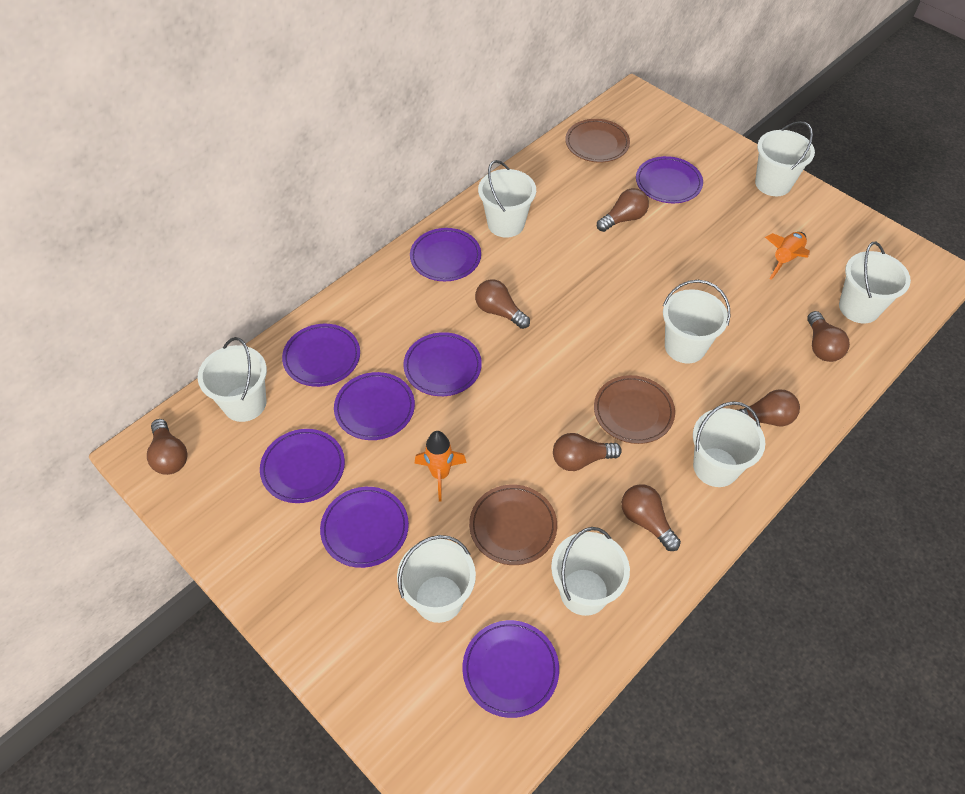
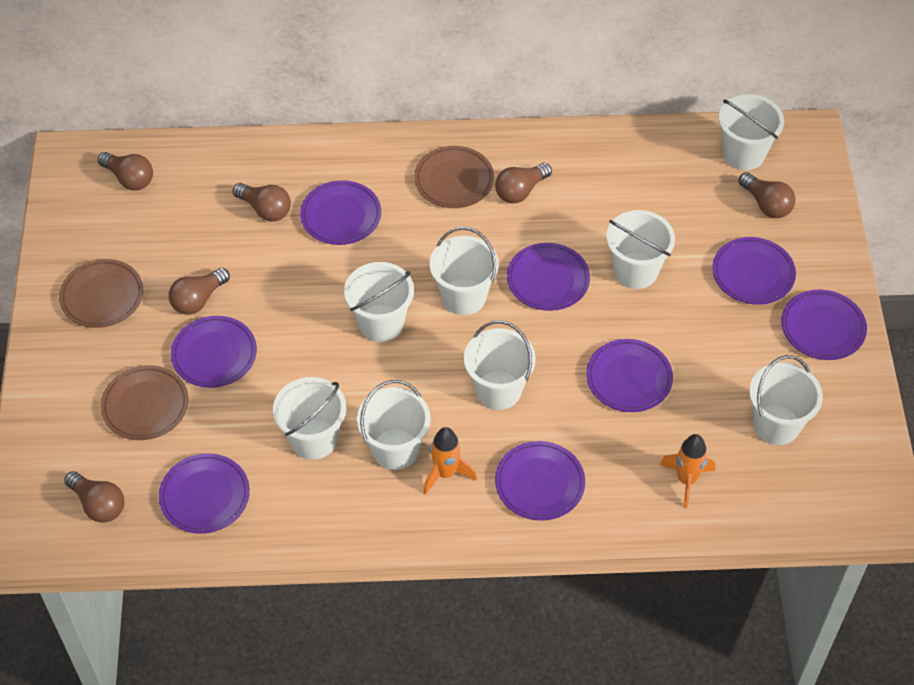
brown light bulb: 7 -> 6

